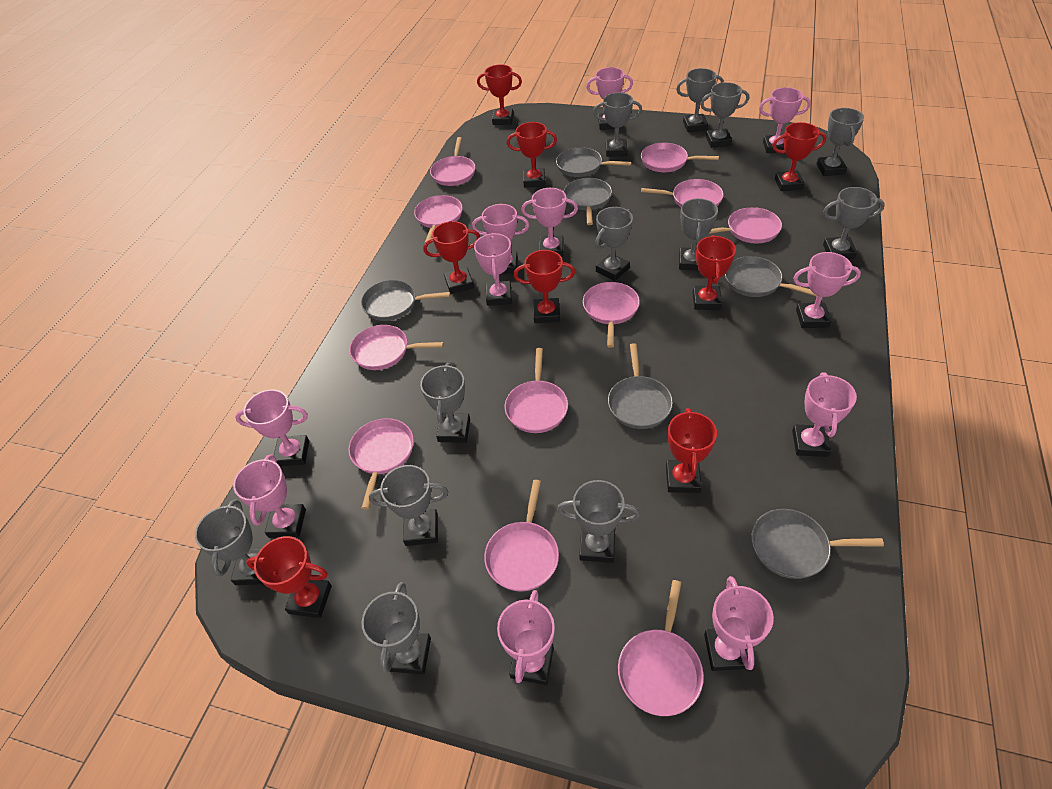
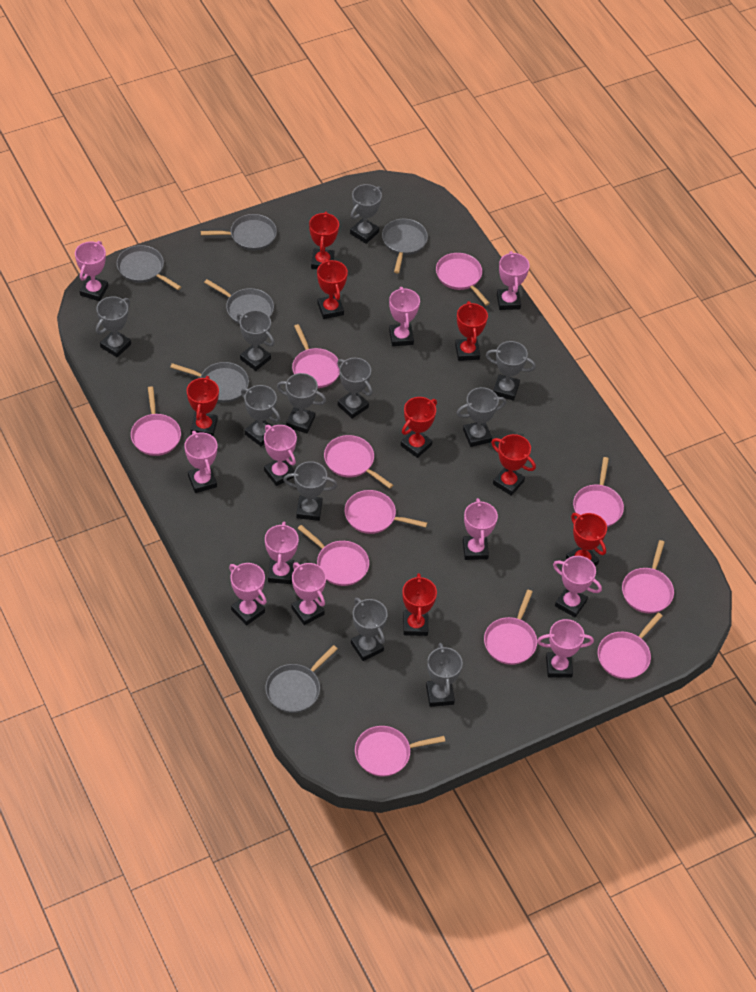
grey trophy: 12 -> 11

